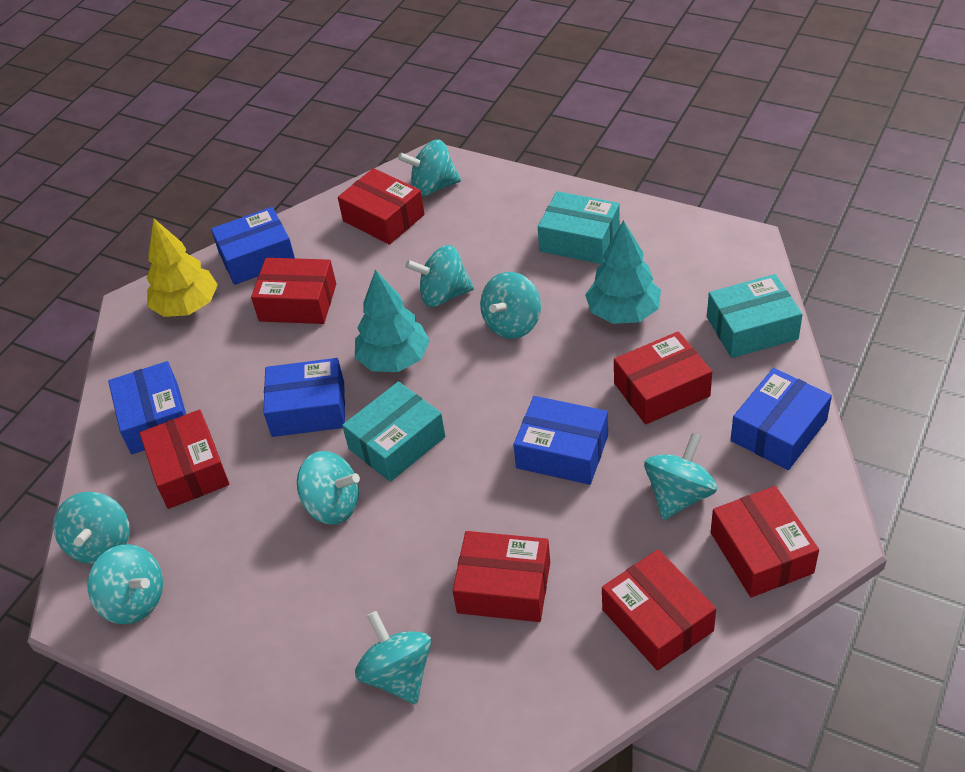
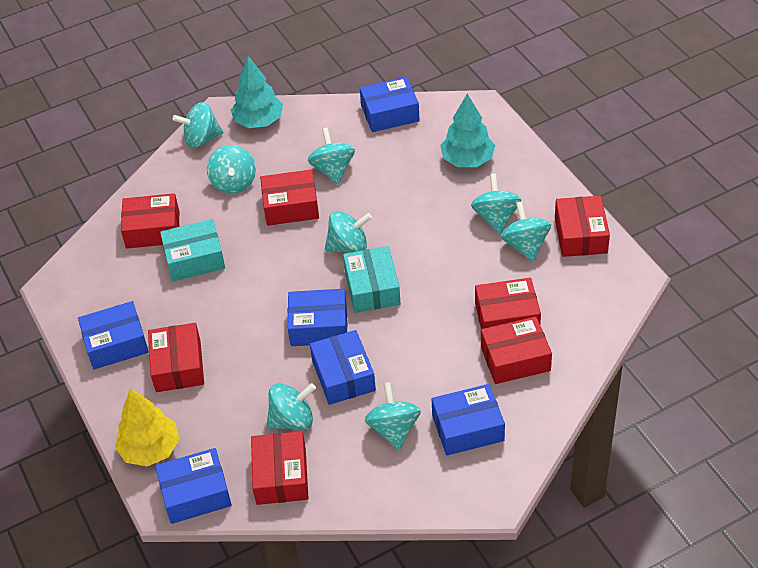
blue box: 5 -> 6
turquoise box: 3 -> 2

